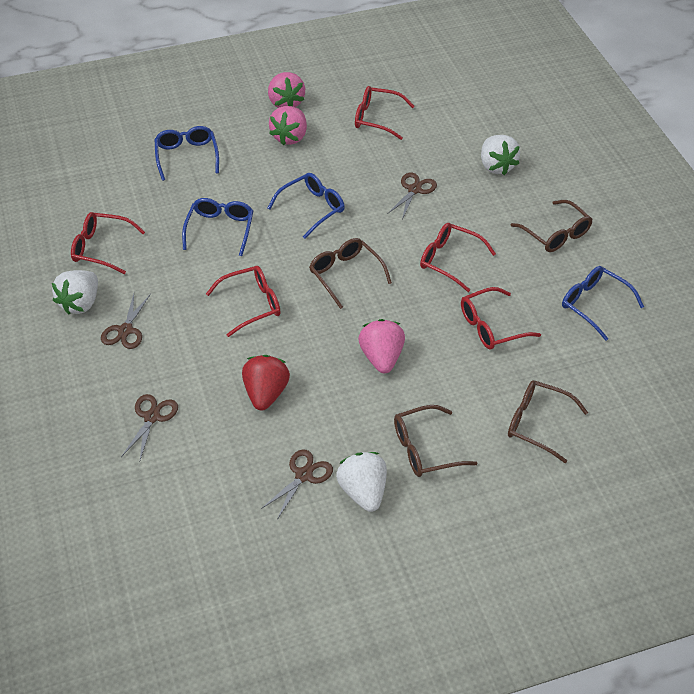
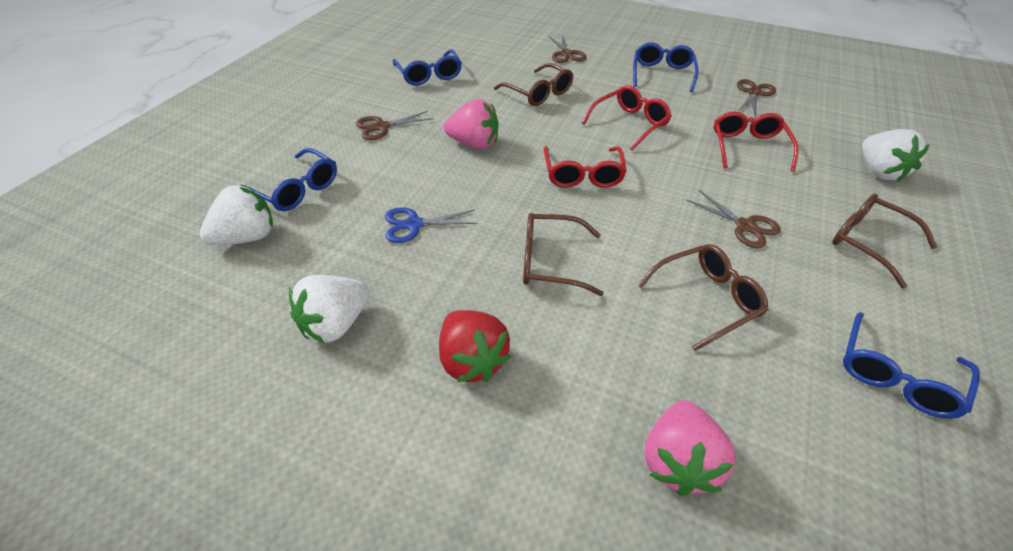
blue scissors: 0 -> 1
pink strawberry: 3 -> 2
red glasses: 5 -> 3

